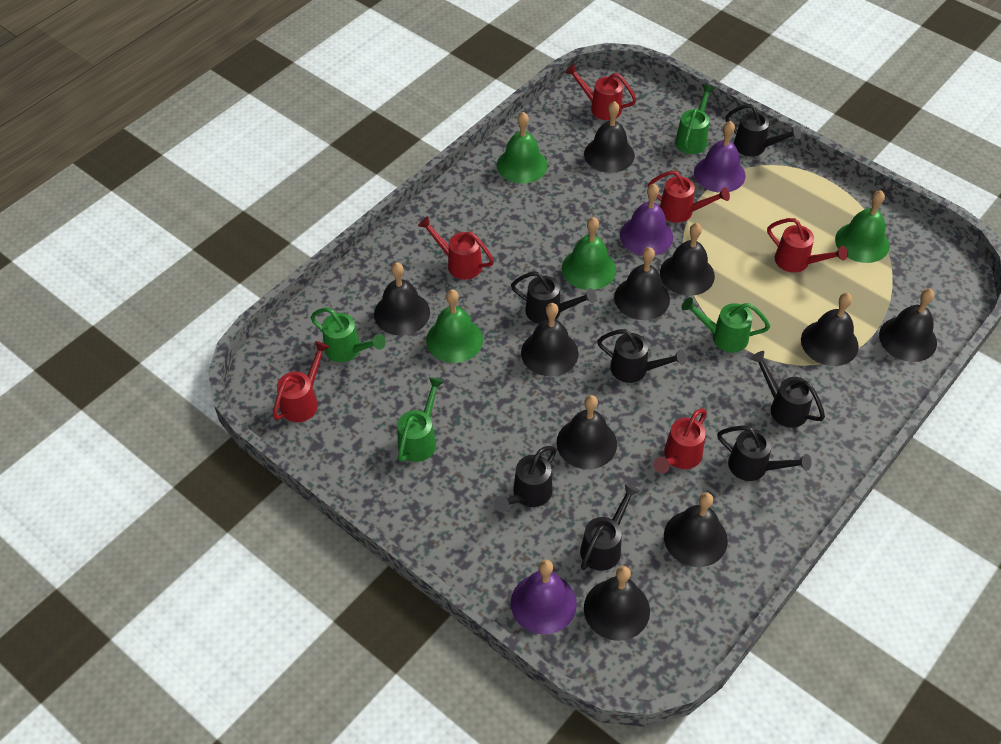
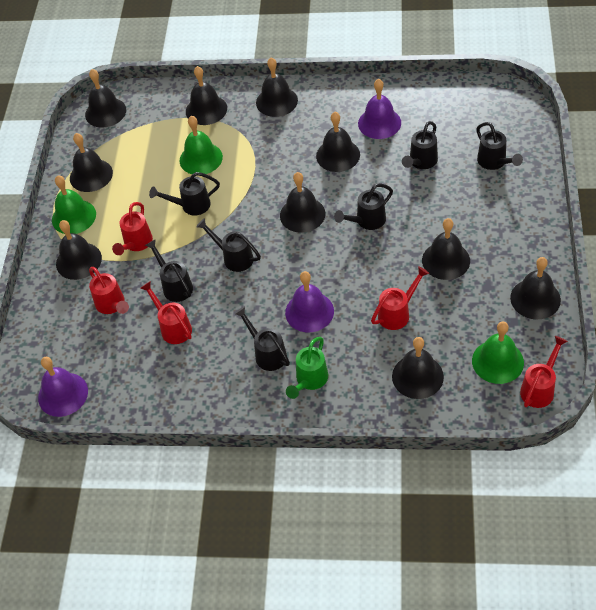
green bell: 4 -> 3
green watering can: 4 -> 1
red watering can: 6 -> 5

